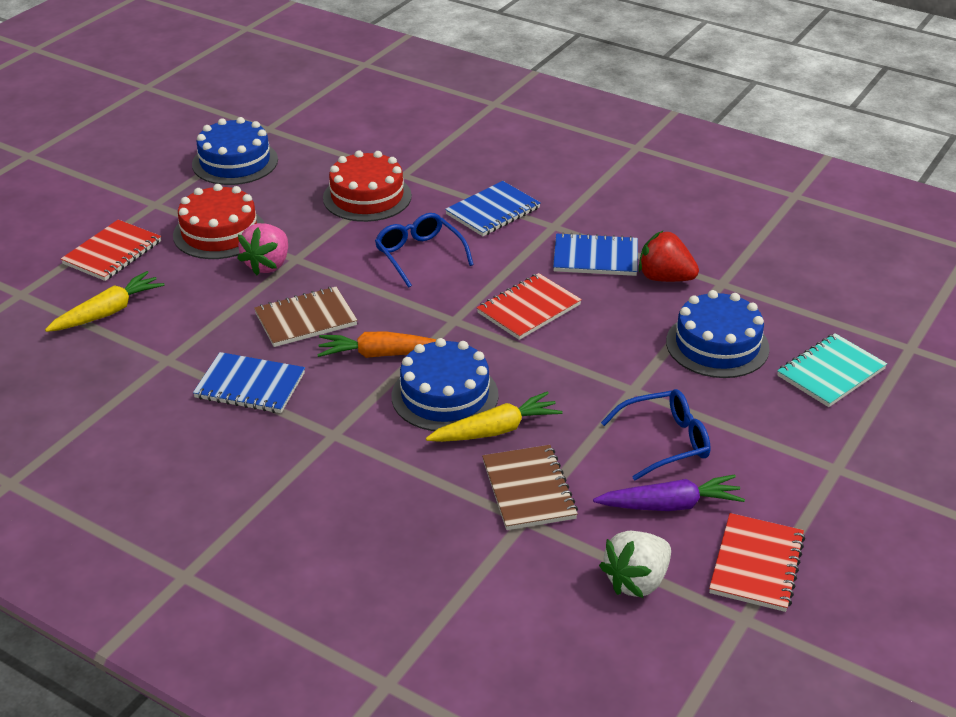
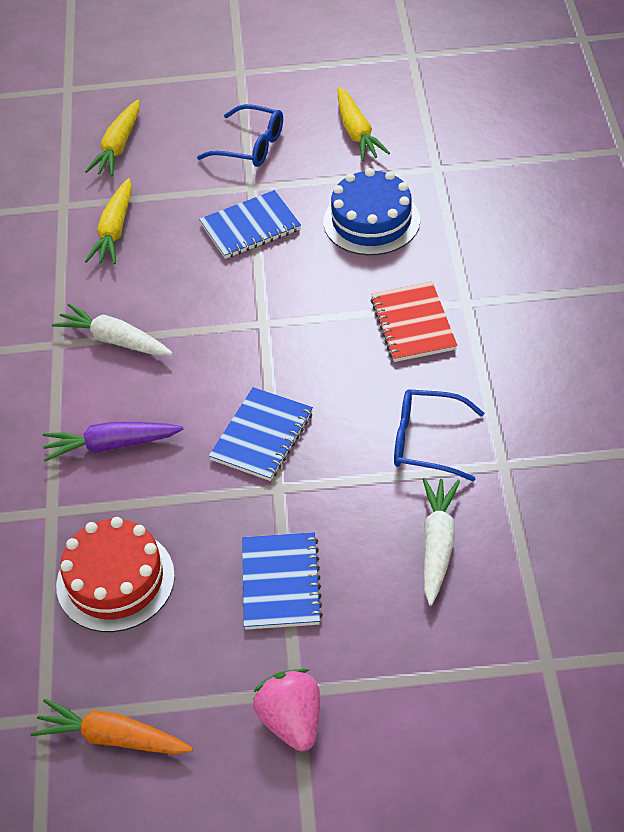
blue cake: 3 -> 1
brown notebook: 2 -> 0
red cake: 2 -> 1
red notebook: 3 -> 1
red strawberry: 1 -> 0
turquoise notebook: 1 -> 0
white carrot: 0 -> 2
white strawberry: 1 -> 0
yellow carrot: 2 -> 3

